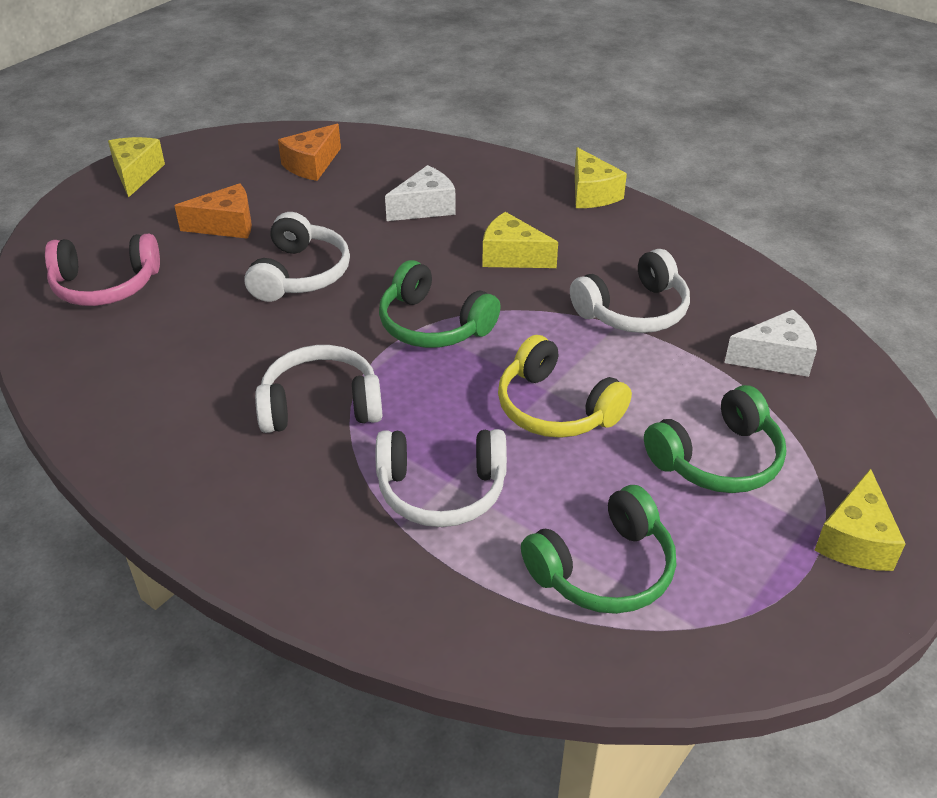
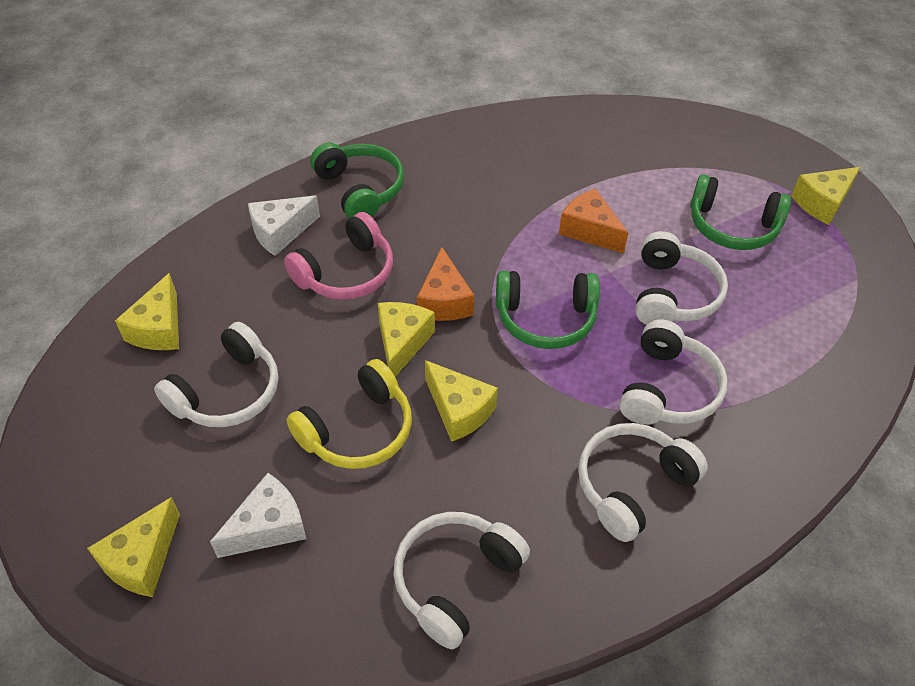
white headphones: 4 -> 5
yellow cheese: 4 -> 5

